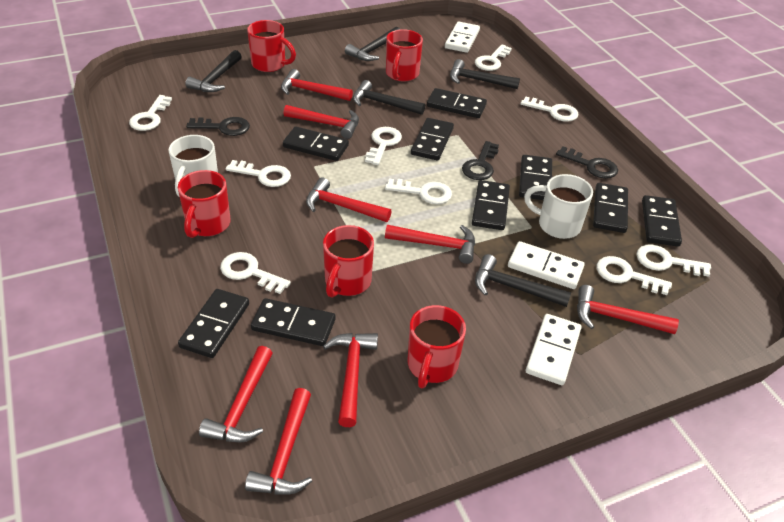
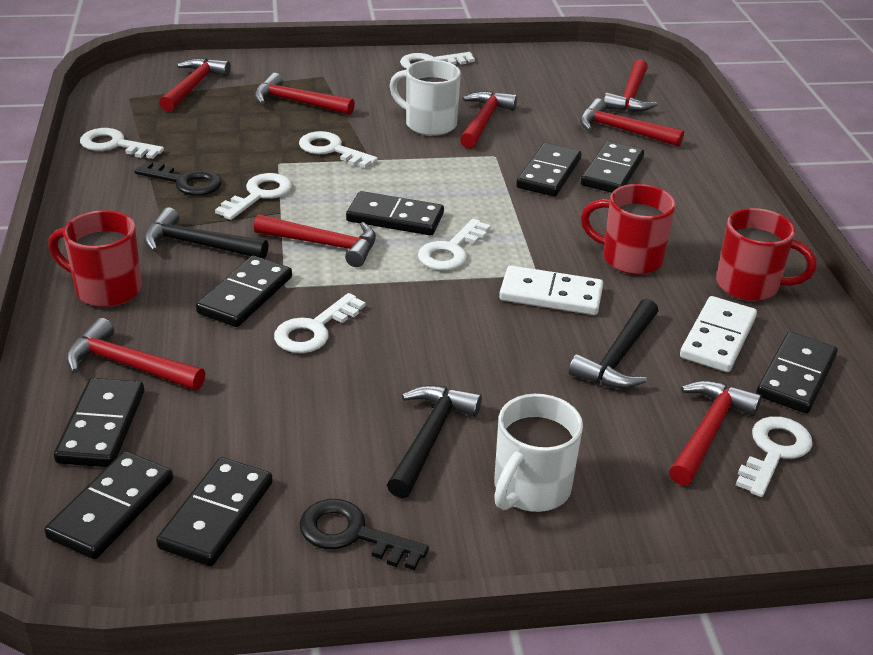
black domino: 9 -> 8
black hammer: 5 -> 3
black key: 3 -> 2
red mug: 5 -> 3
white domino: 3 -> 2
white key: 9 -> 7

